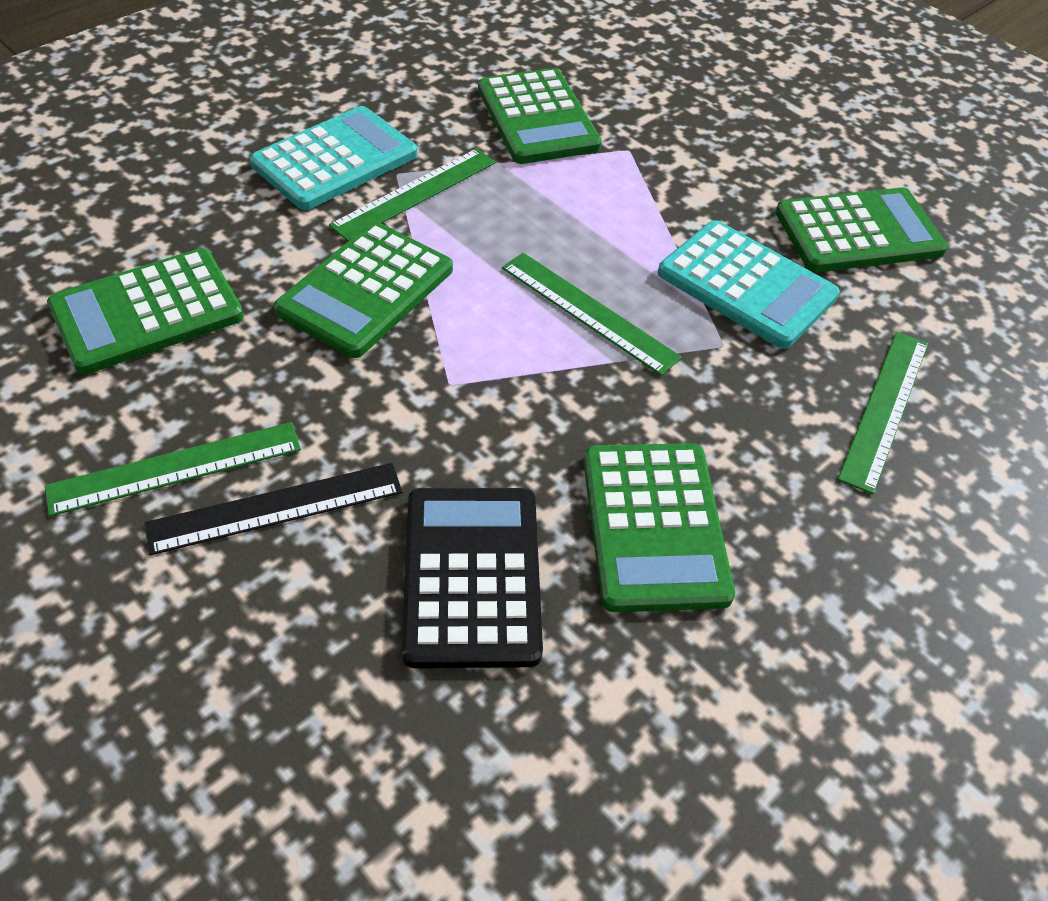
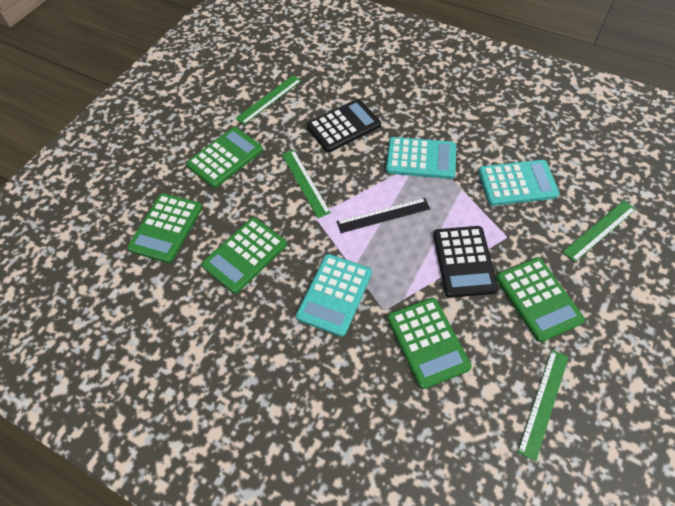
black calculator: 1 -> 2
turquoise calculator: 2 -> 3

